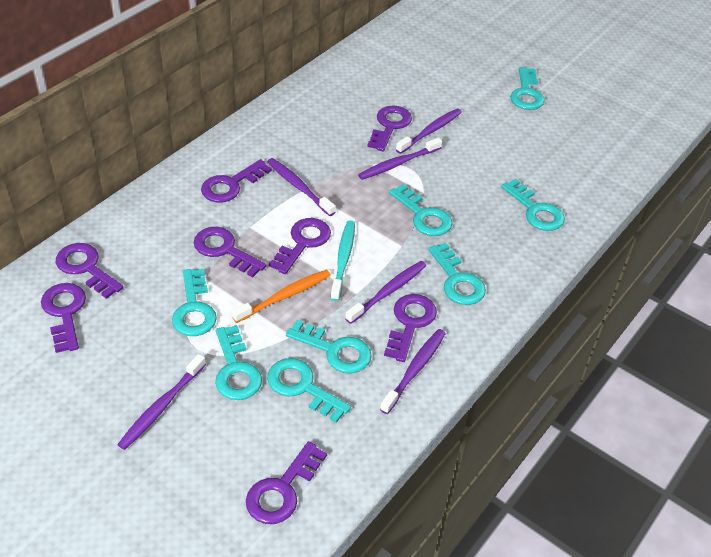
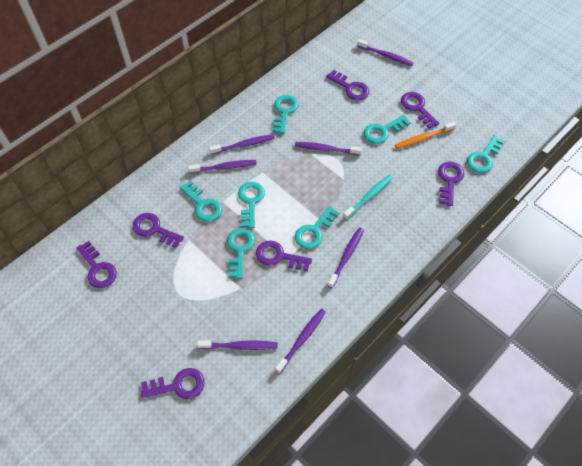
purple key: 8 -> 7
purple toothbrush: 6 -> 7
turquoise key: 8 -> 7

